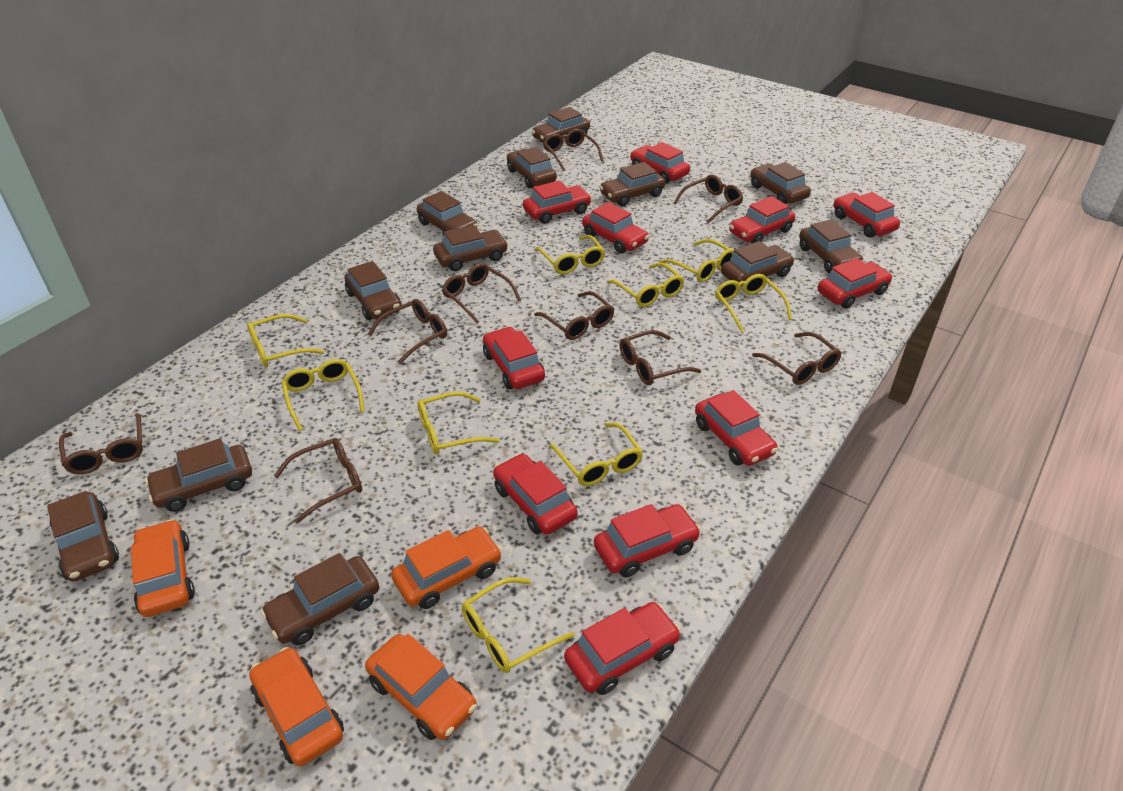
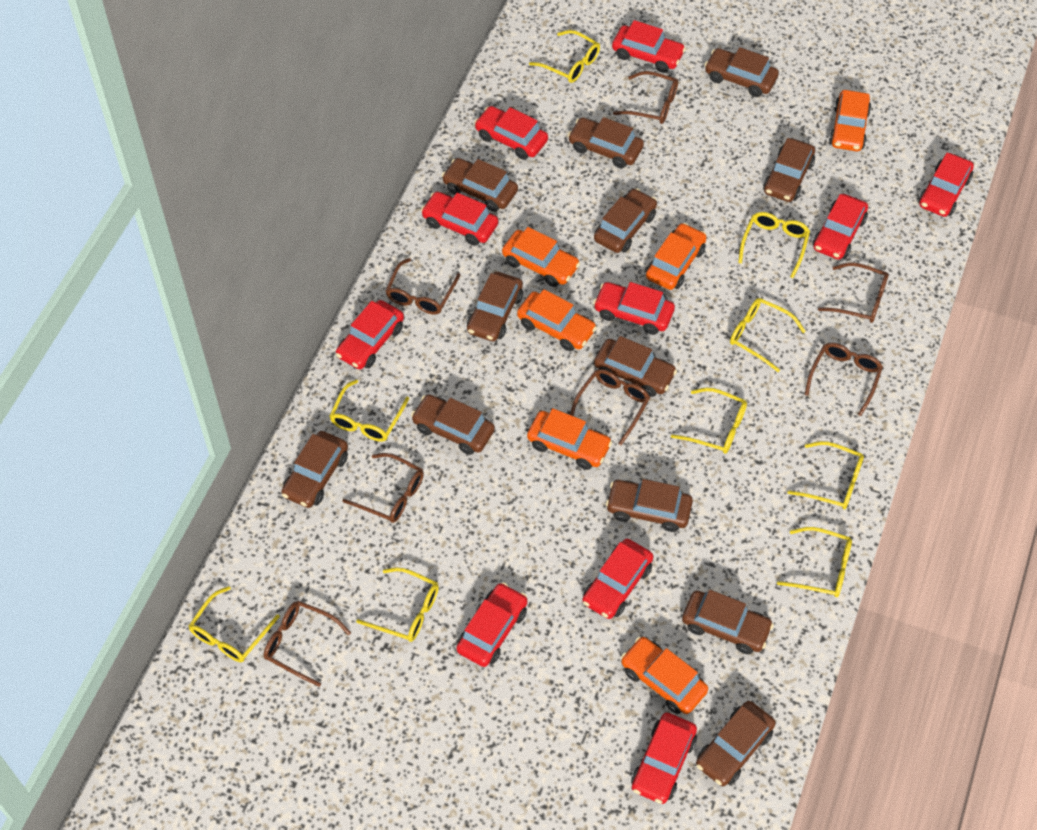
brown glasses: 9 -> 7
orange car: 4 -> 6
red car: 11 -> 10

